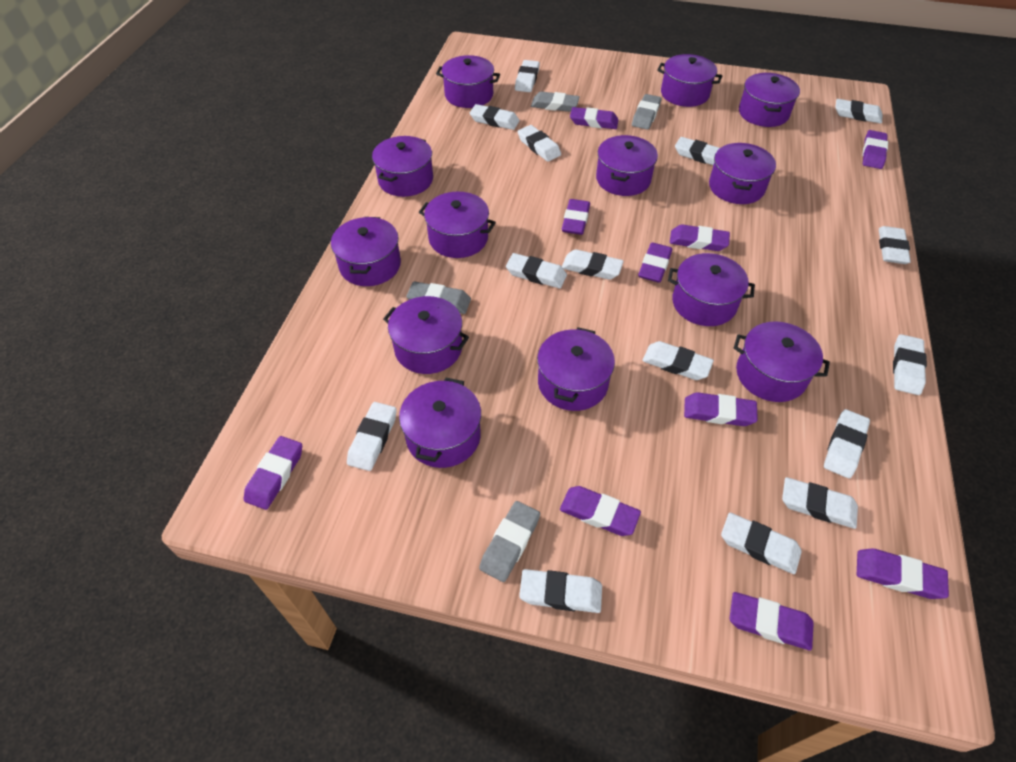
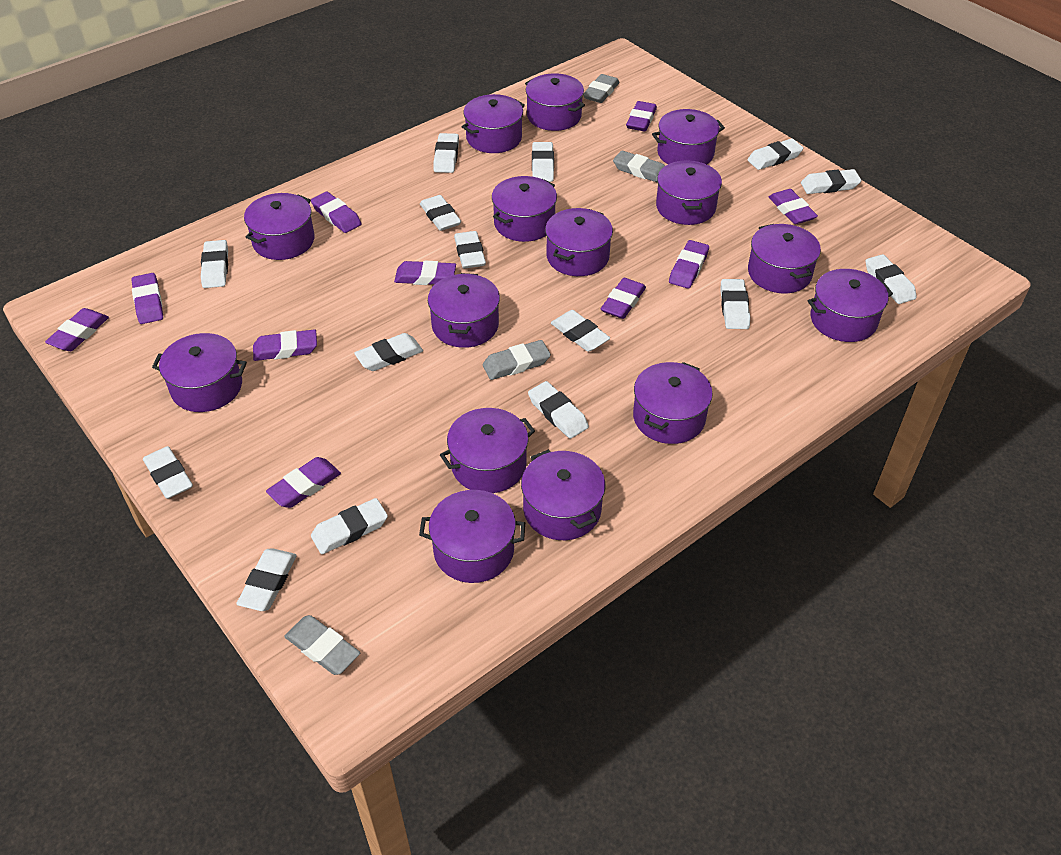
purple pot: 13 -> 15

